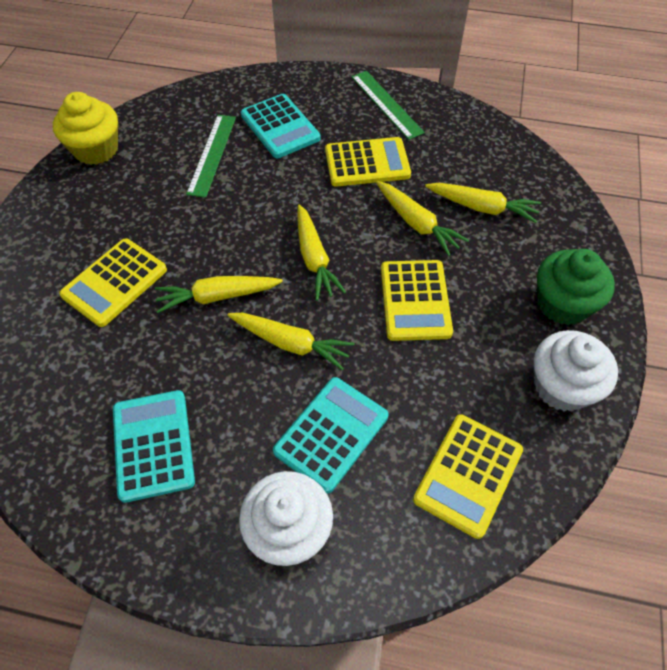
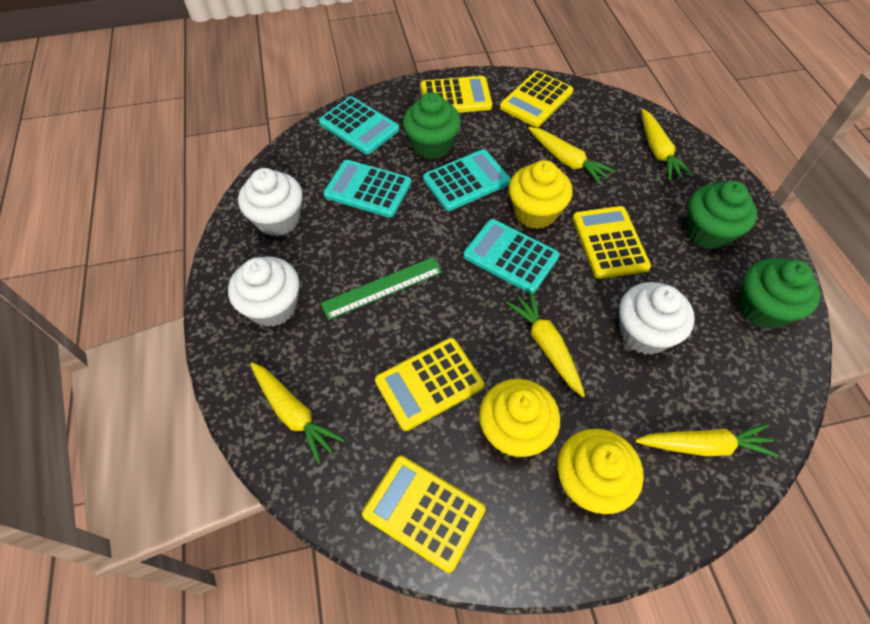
green cupcake: 1 -> 3
green ruler: 2 -> 1
turquoise calculator: 3 -> 4
white cupcake: 2 -> 3
yellow calculator: 4 -> 5
yellow cupcake: 1 -> 3

